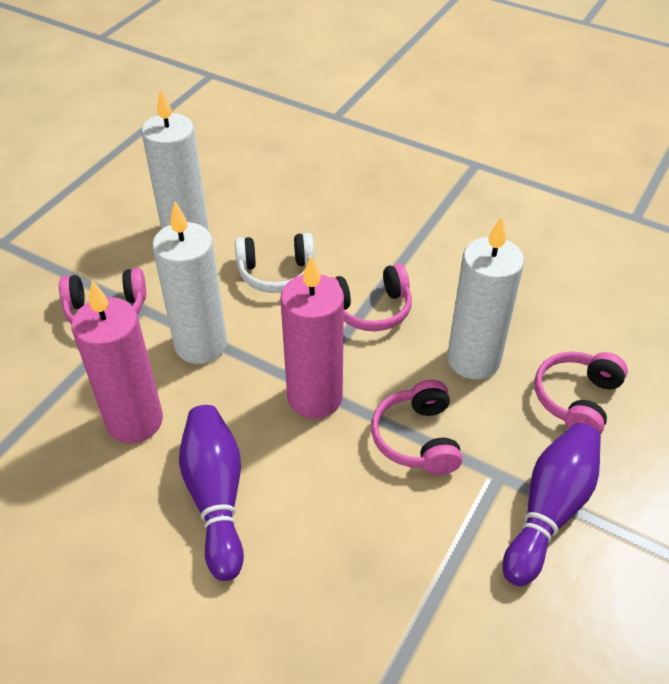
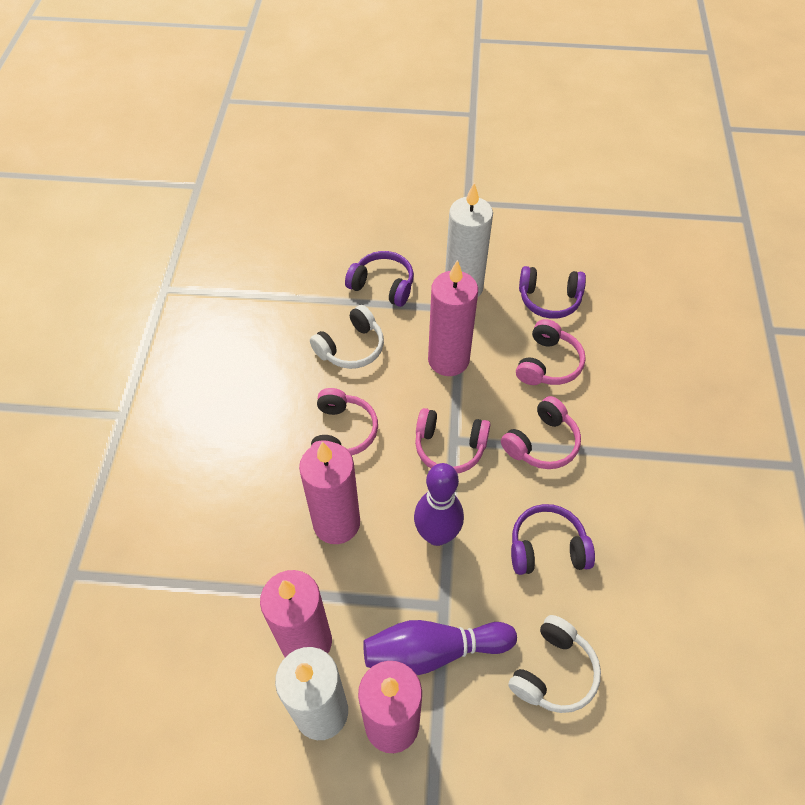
pink candle: 2 -> 4
purple headphones: 0 -> 3
white candle: 3 -> 2
white headphones: 1 -> 2

